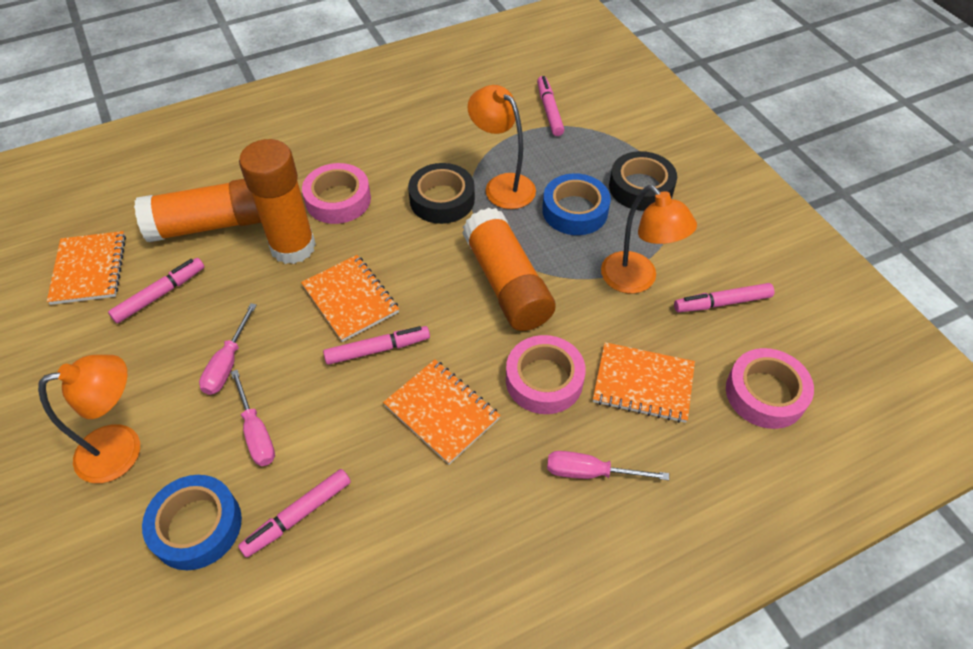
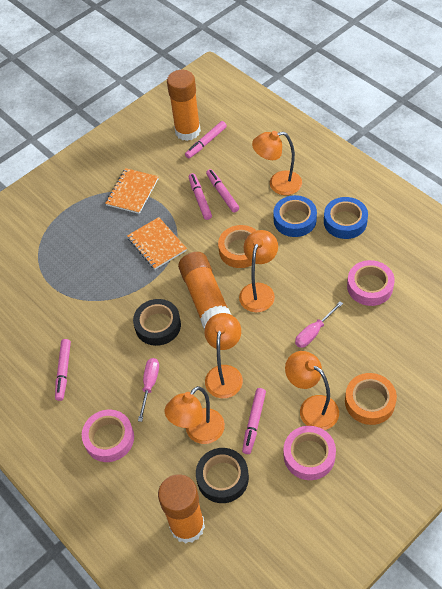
orange lamp: 3 -> 5
orange notebook: 4 -> 2
orange tape: 0 -> 2
pink screwdriver: 3 -> 2

